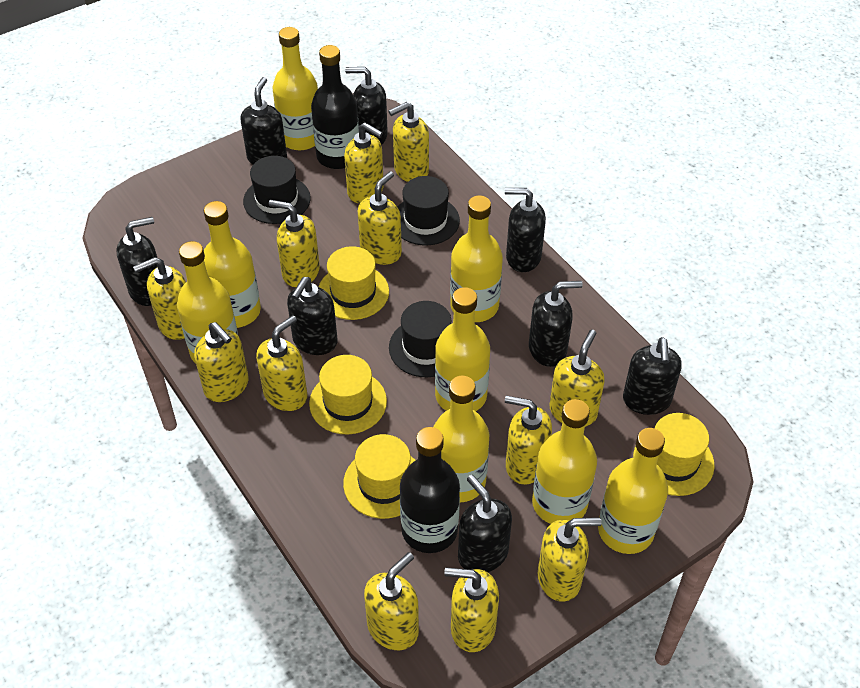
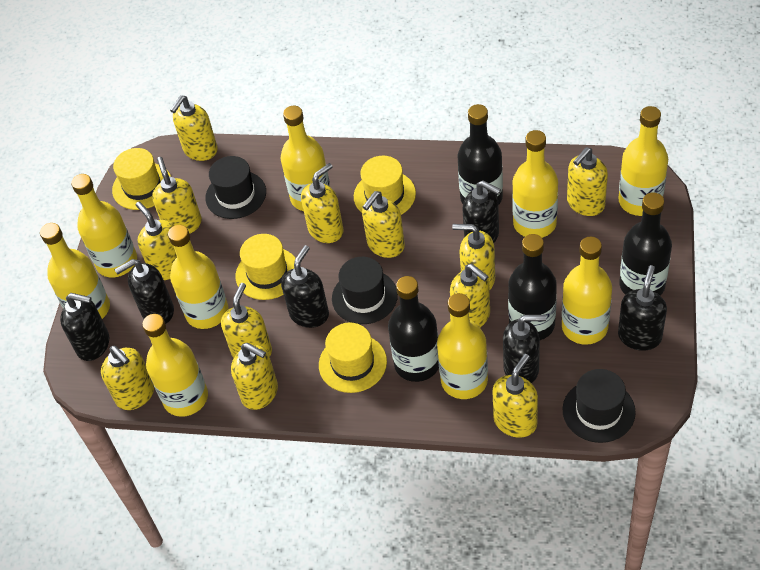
black bottle: 2 -> 4
black soap dispenser: 8 -> 6
yellow bottle: 8 -> 9

